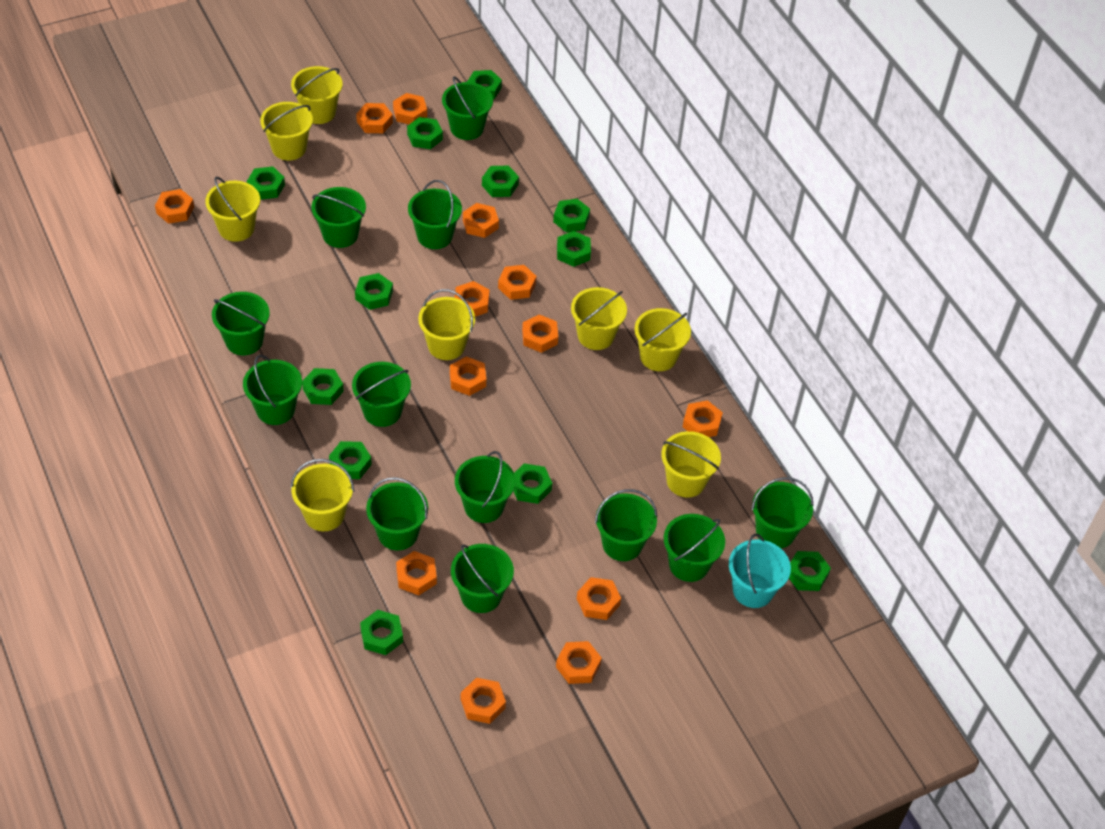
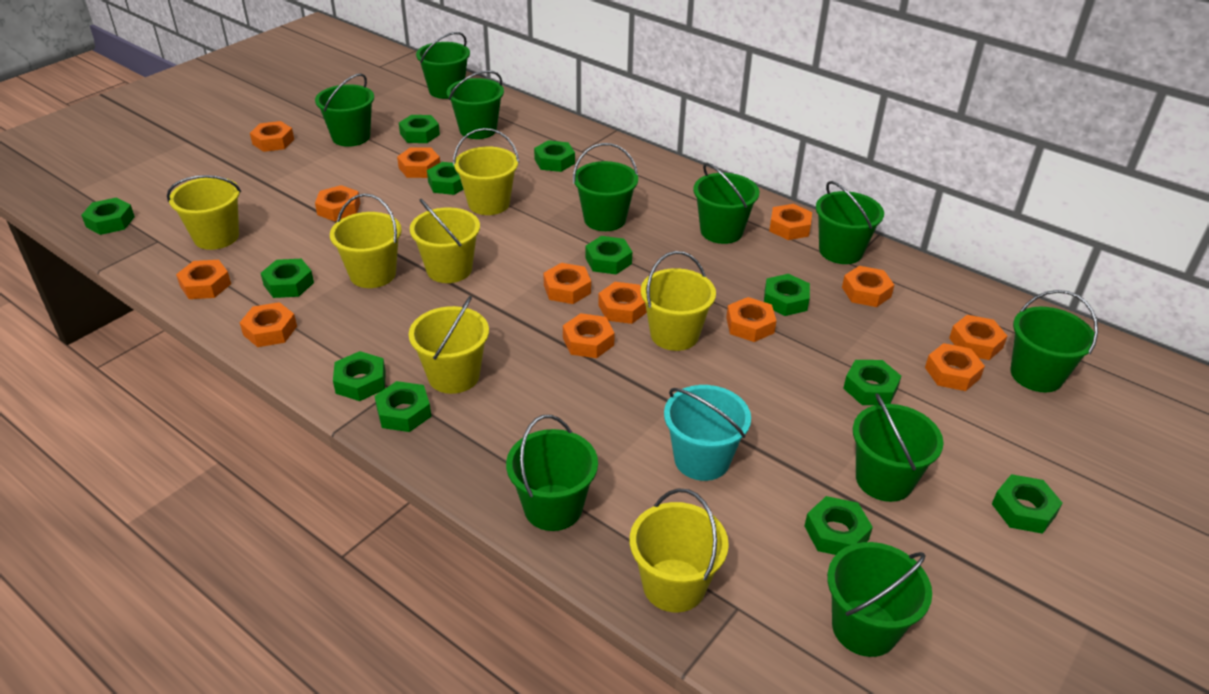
green bucket: 12 -> 10
yellow bucket: 8 -> 7

